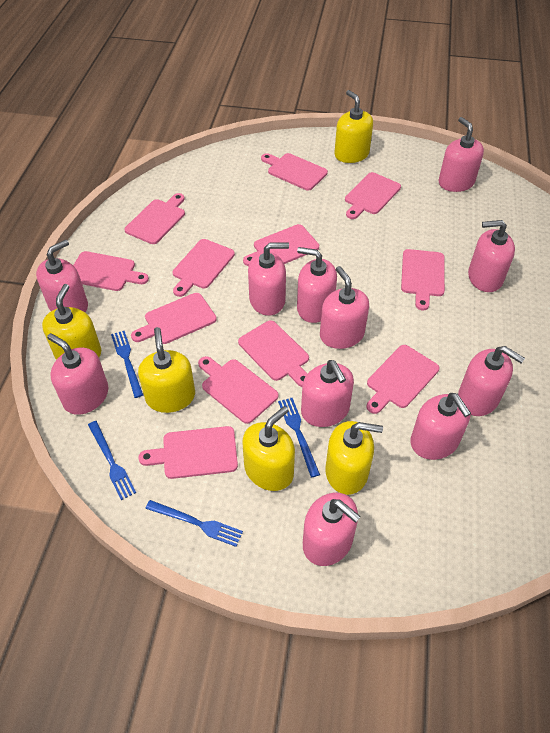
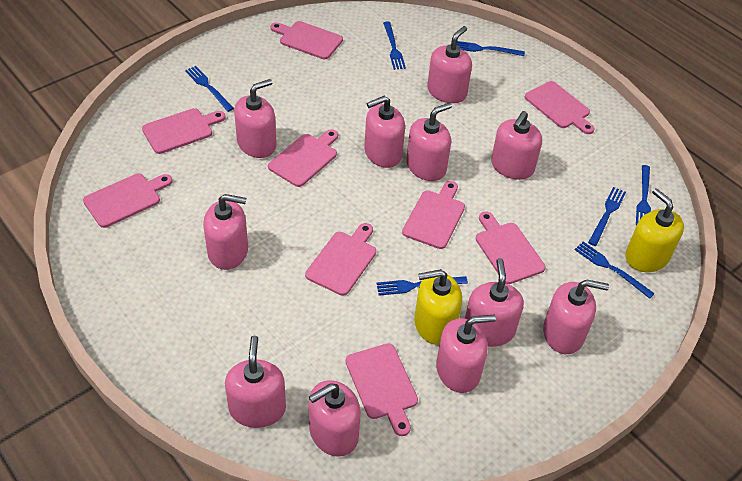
blue fork: 4 -> 7
pink cutting board: 12 -> 9
yellow soap dispenser: 5 -> 2

